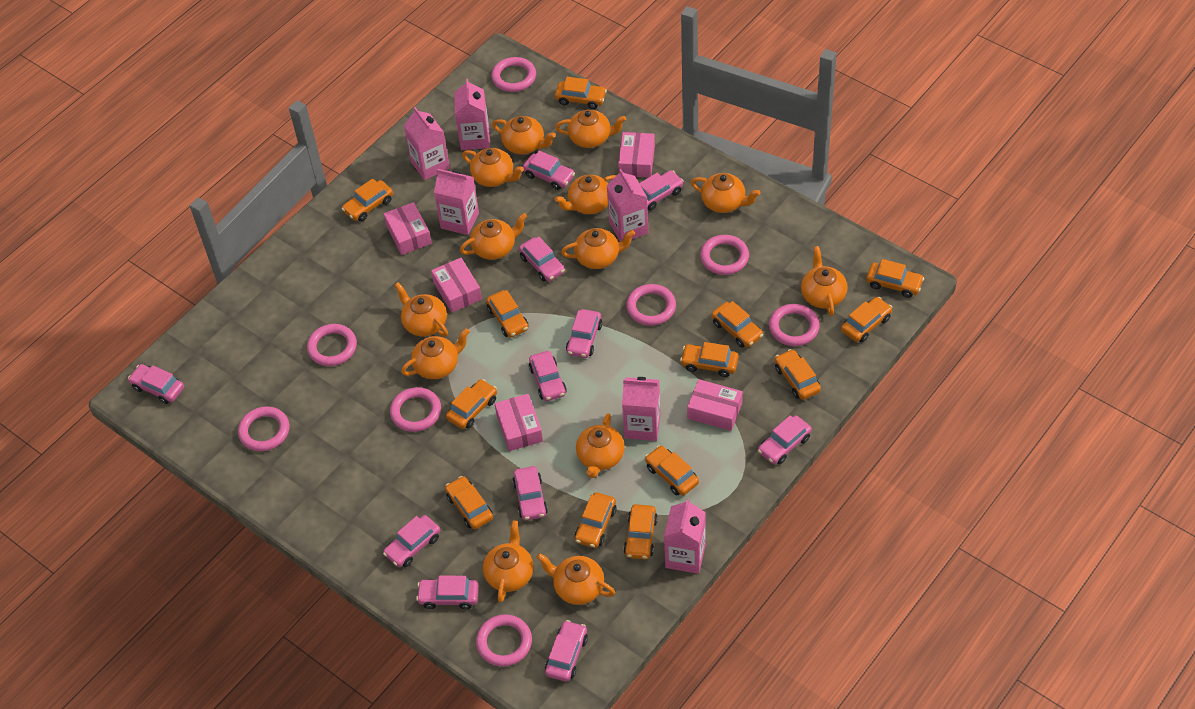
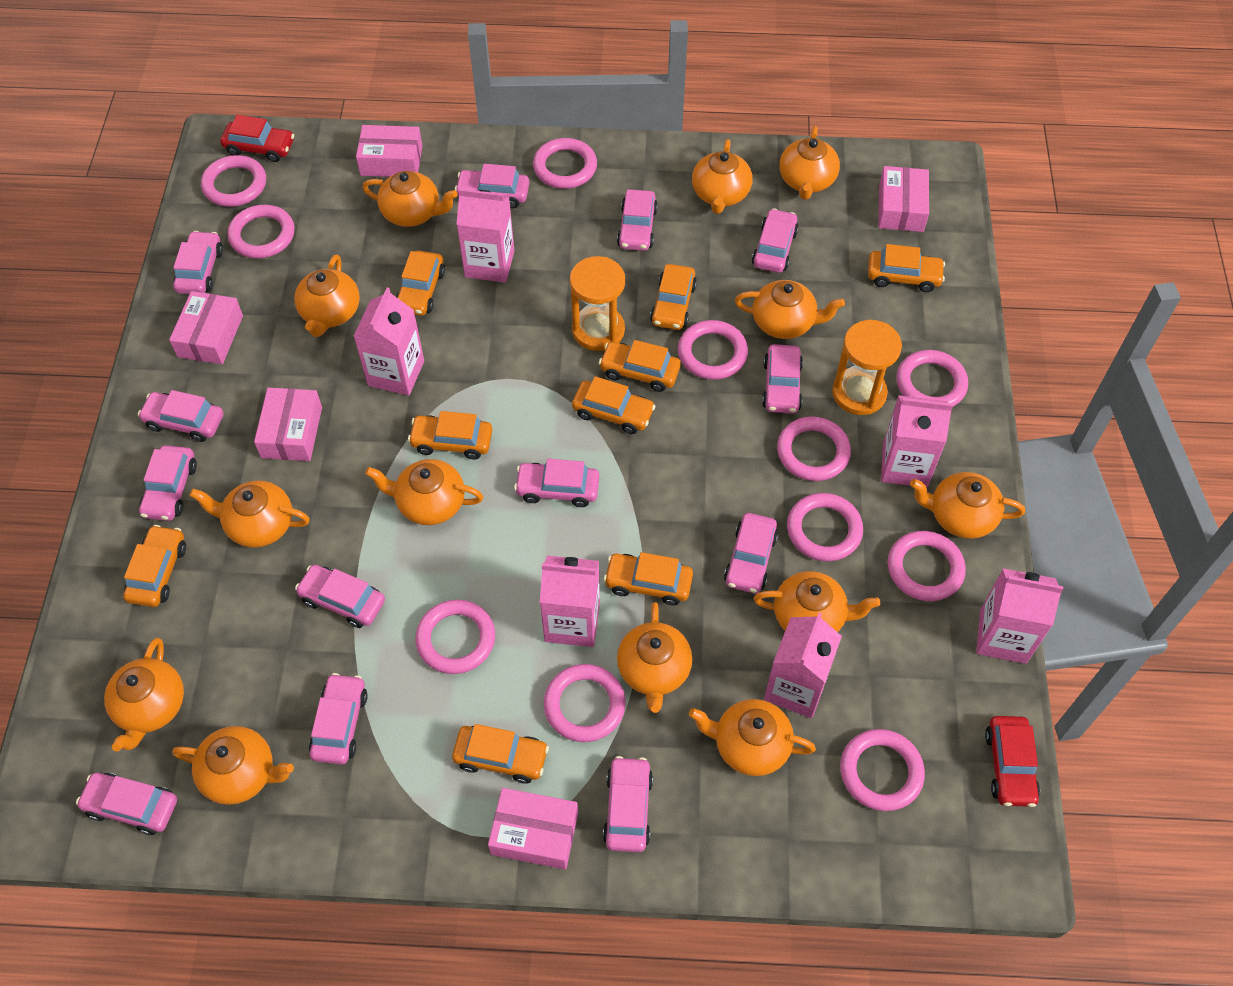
orange car: 13 -> 9
orange hourglass: 0 -> 2
pink car: 11 -> 13
pink ring: 8 -> 11
red car: 0 -> 2

